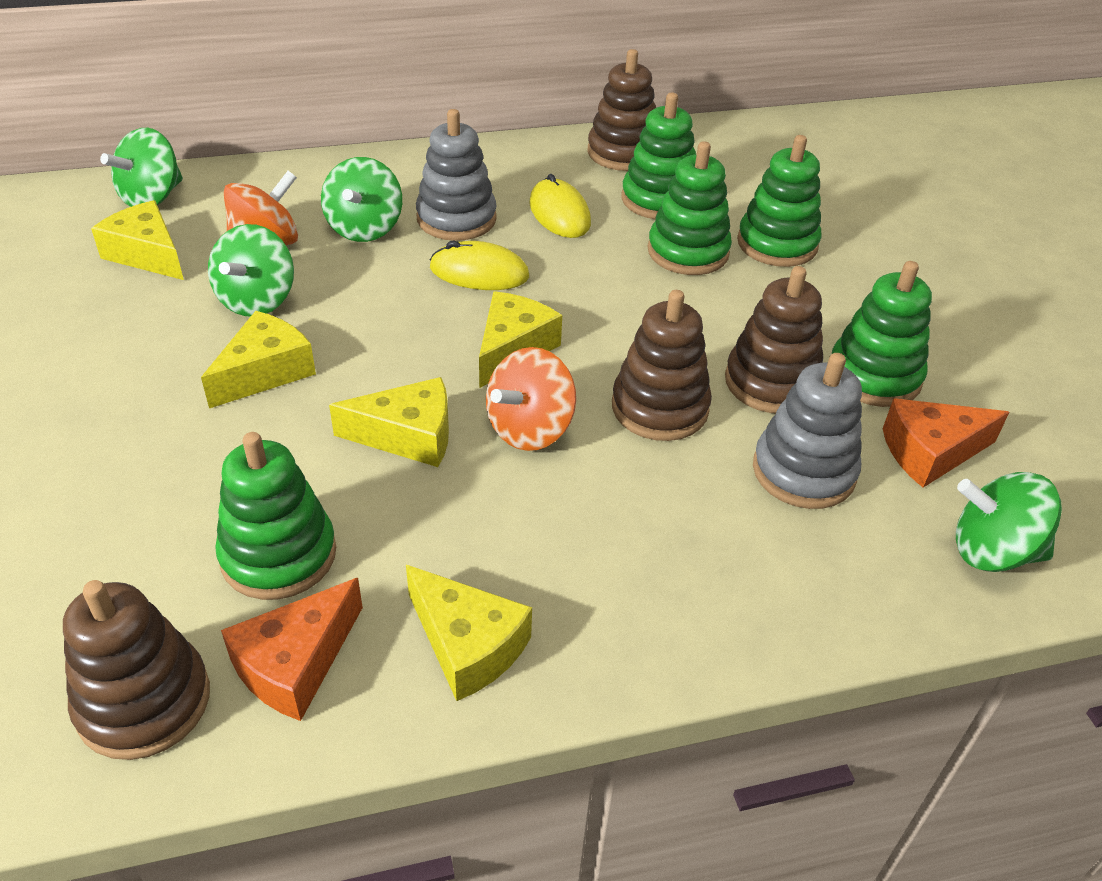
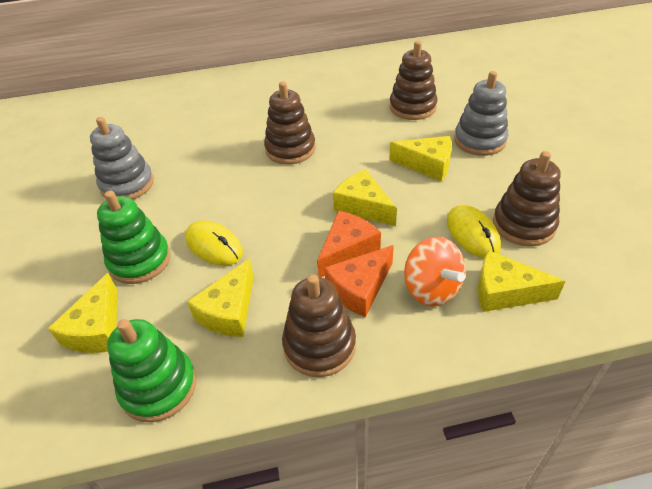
green spinning top: 4 -> 0
green stacking toy: 5 -> 2
orange spinning top: 2 -> 1

